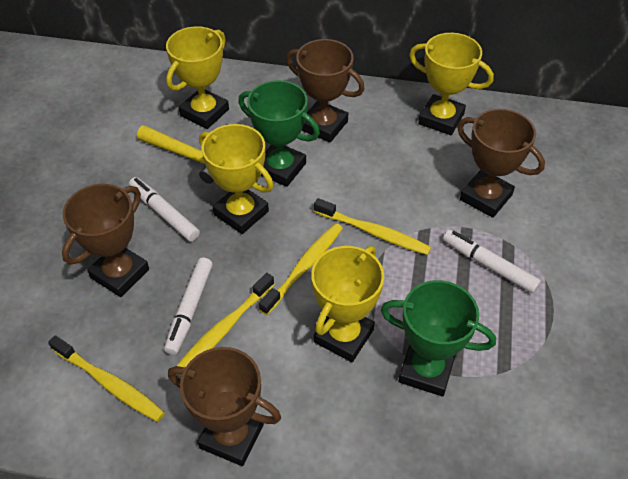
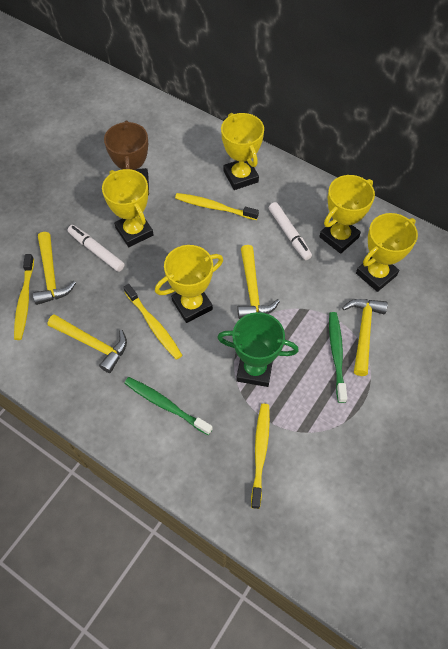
brown trophy: 4 -> 1
green toothbrush: 0 -> 2
green trophy: 2 -> 1
white marker: 3 -> 2
yellow hammer: 1 -> 4
yellow trophy: 4 -> 5

